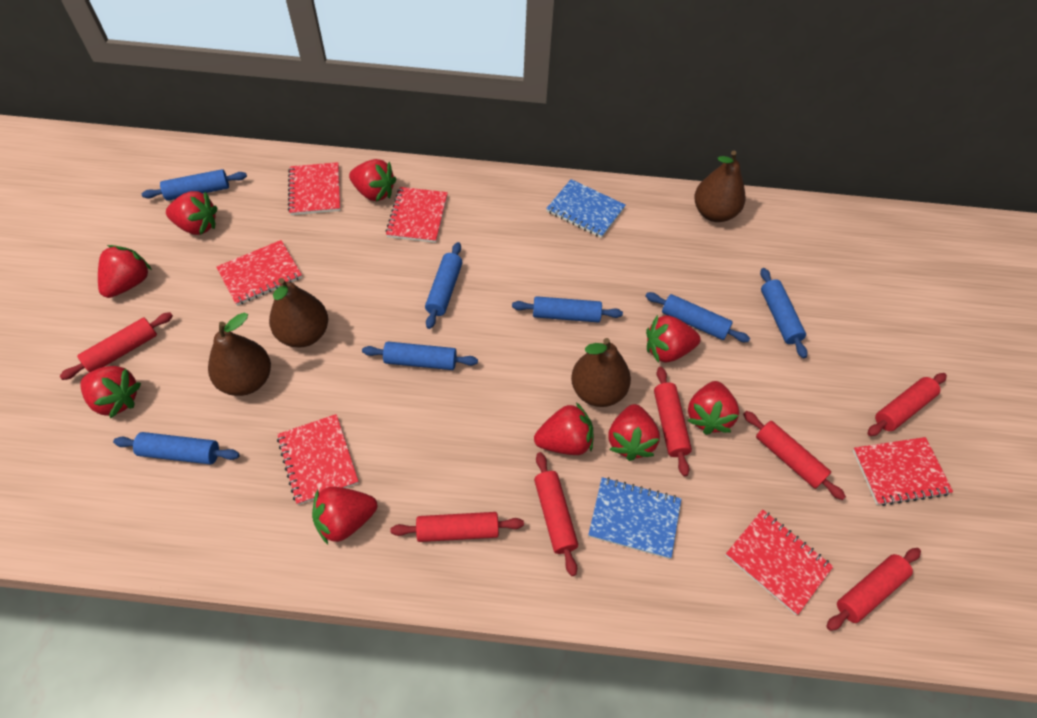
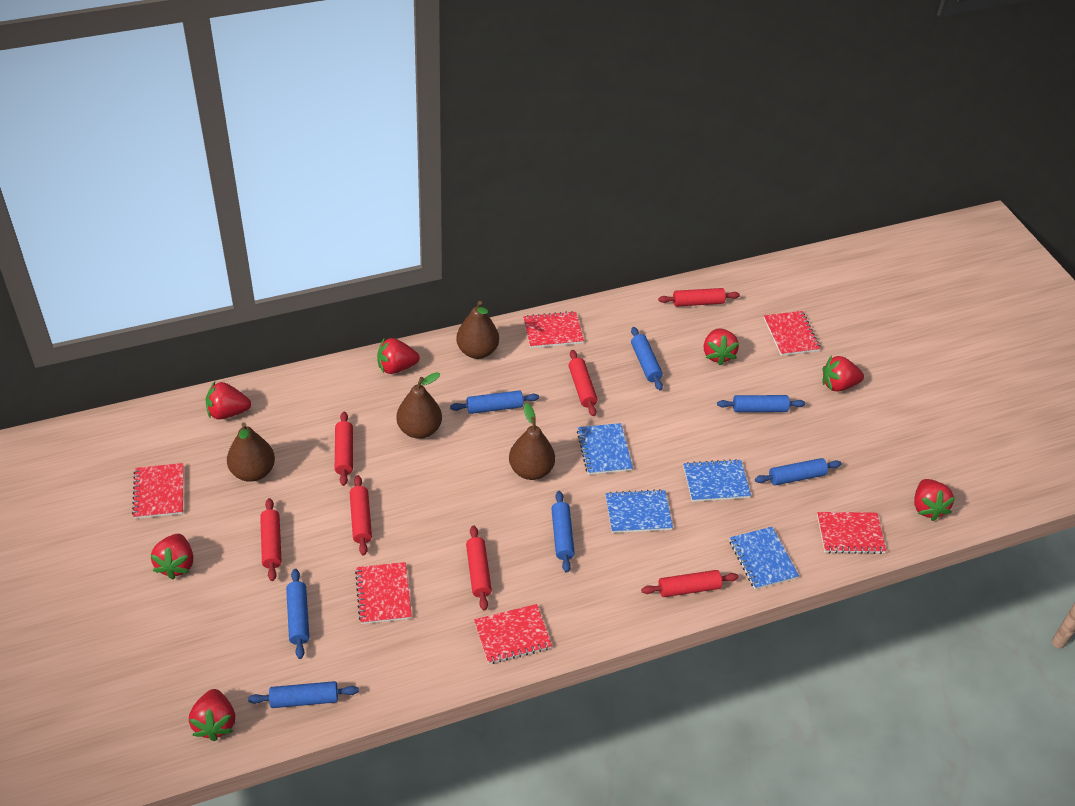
blue notebook: 2 -> 4
red strawberry: 9 -> 7

